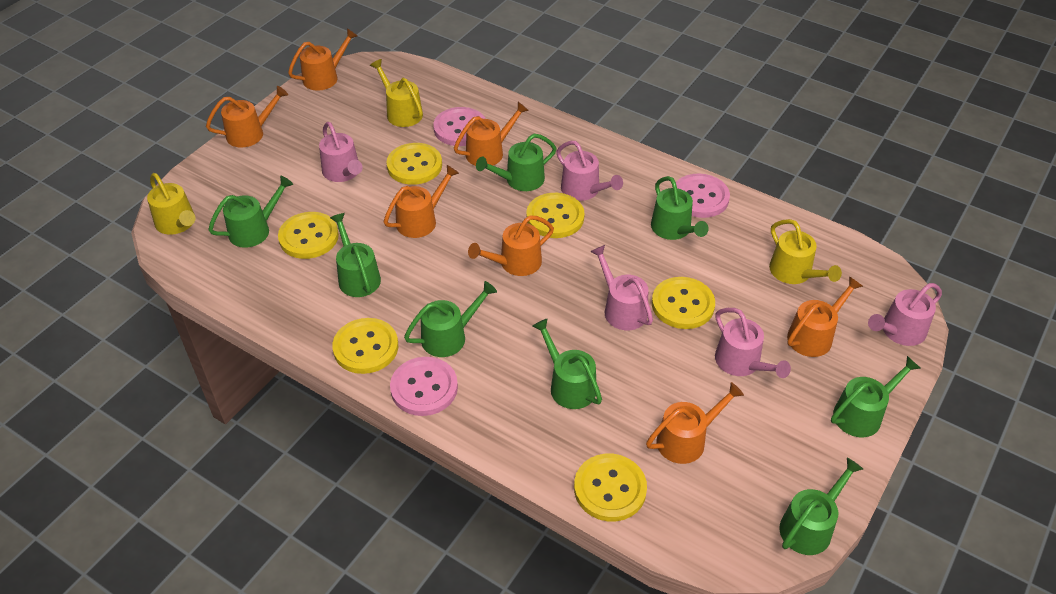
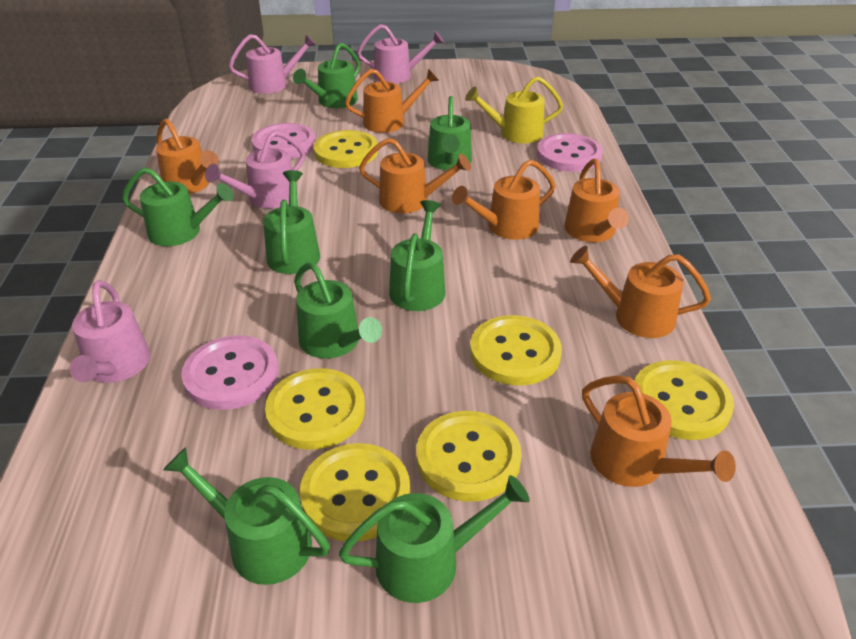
pink watering can: 5 -> 4
yellow watering can: 3 -> 1

